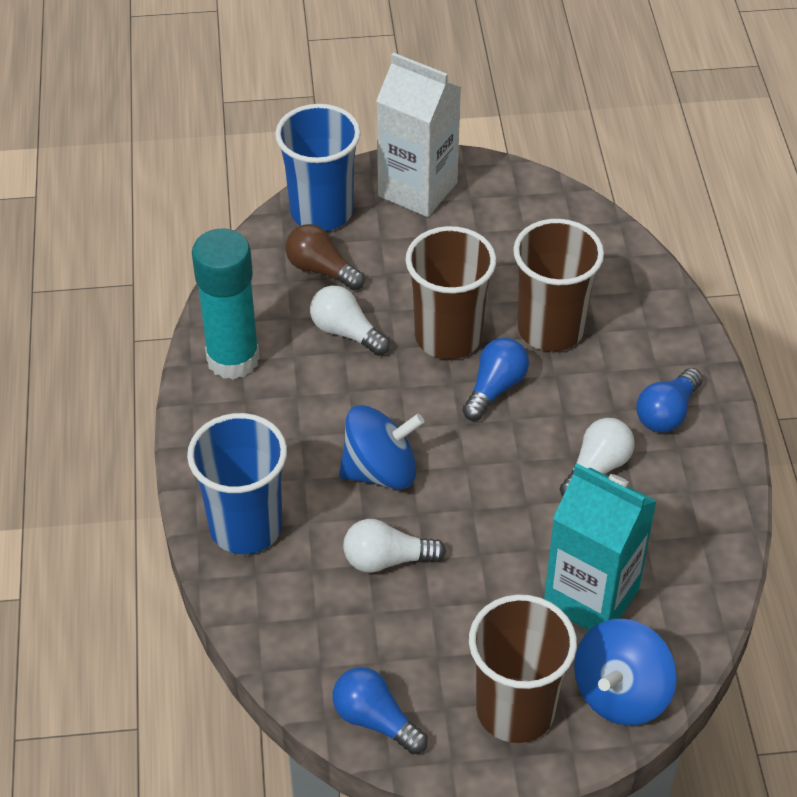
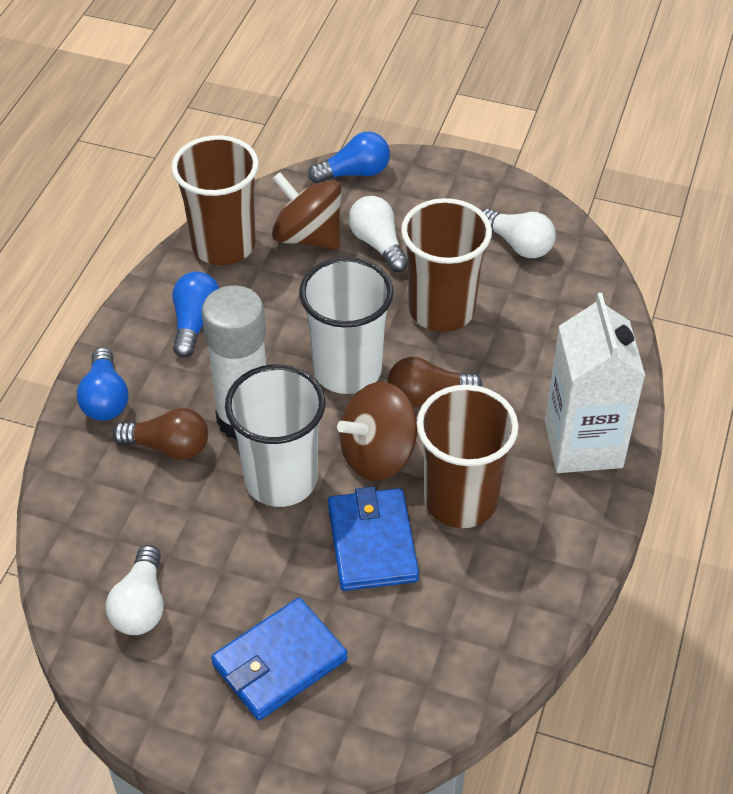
blue cup: 2 -> 0
blue spinning top: 2 -> 0
blue wallet: 0 -> 2
brown light bulb: 1 -> 2
brown spinning top: 0 -> 2
turquoise carton: 1 -> 0
turquoise glue stick: 1 -> 0
white cup: 0 -> 2
white glue stick: 0 -> 1

